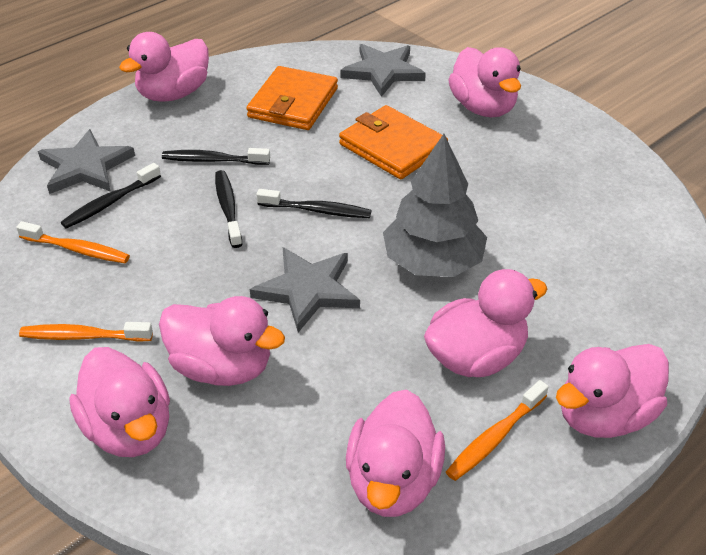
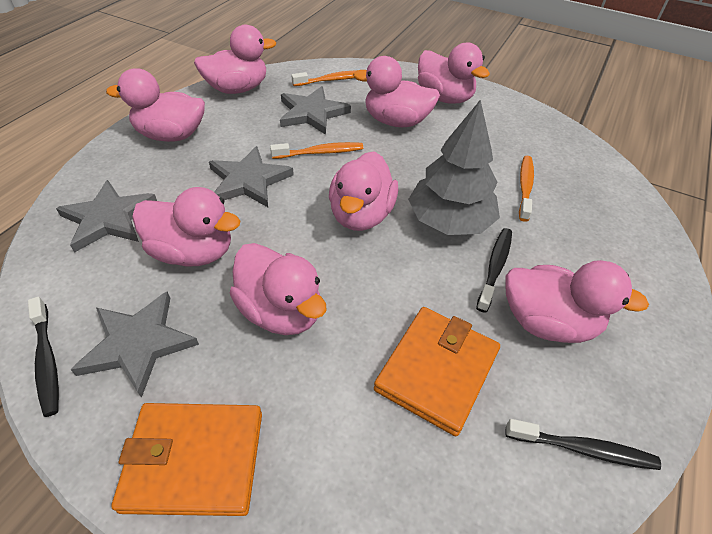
black toothbrush: 4 -> 3
grey star: 3 -> 4
pink duck: 7 -> 8

